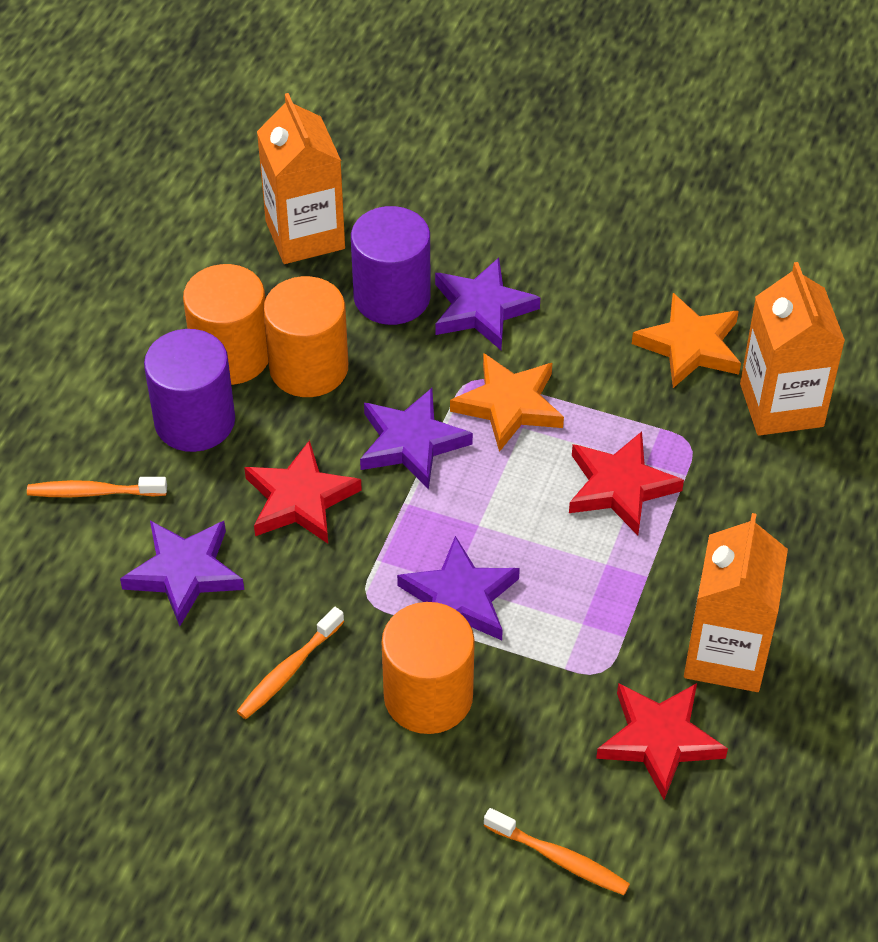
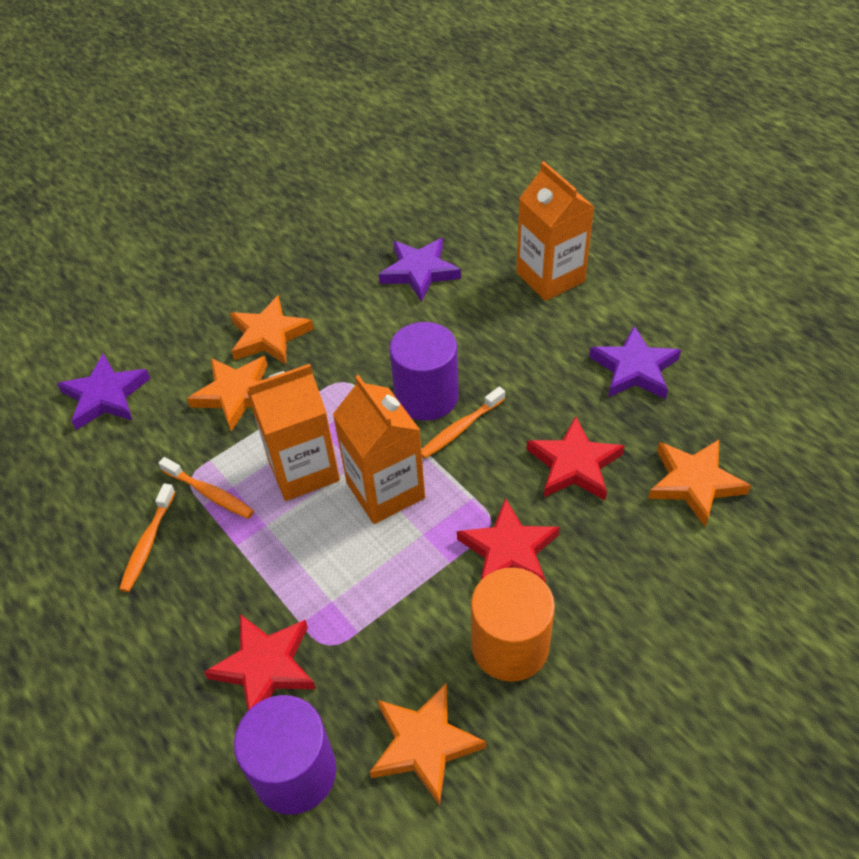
orange cylinder: 3 -> 1
orange star: 2 -> 4
purple star: 4 -> 3

